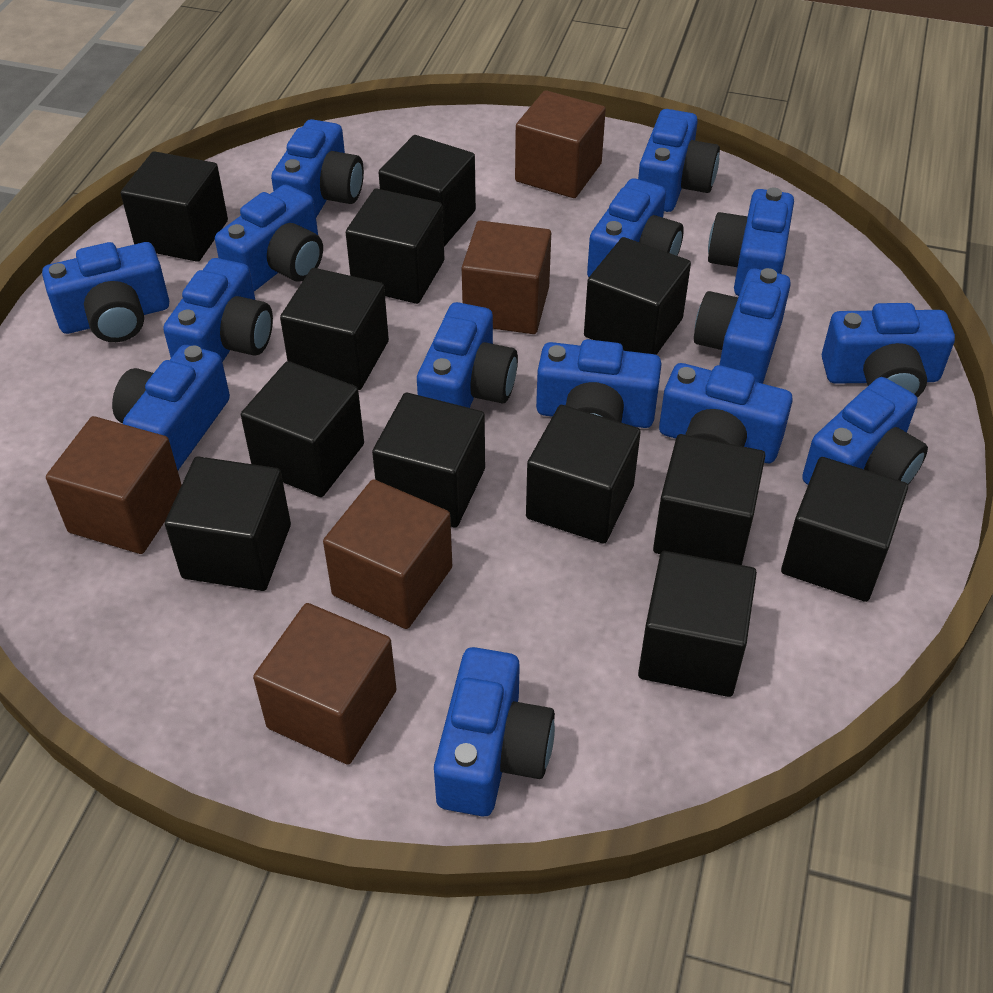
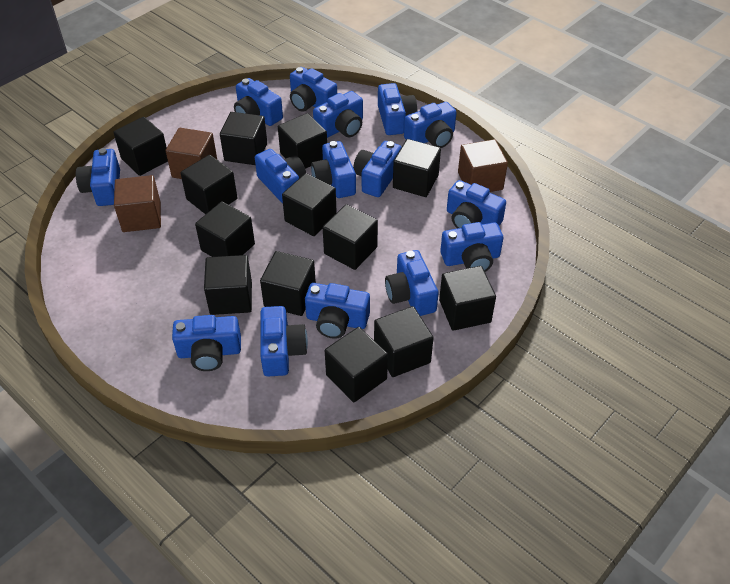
black cube: 12 -> 13
brown cube: 5 -> 3

